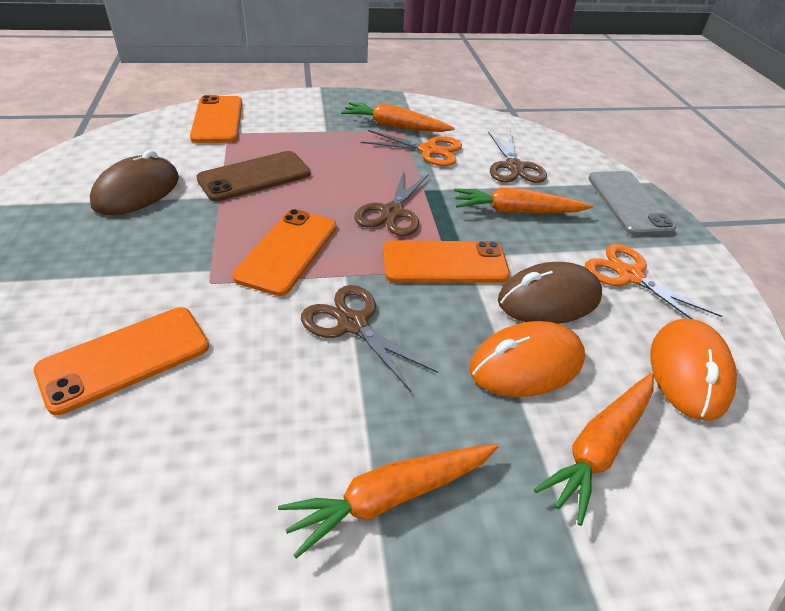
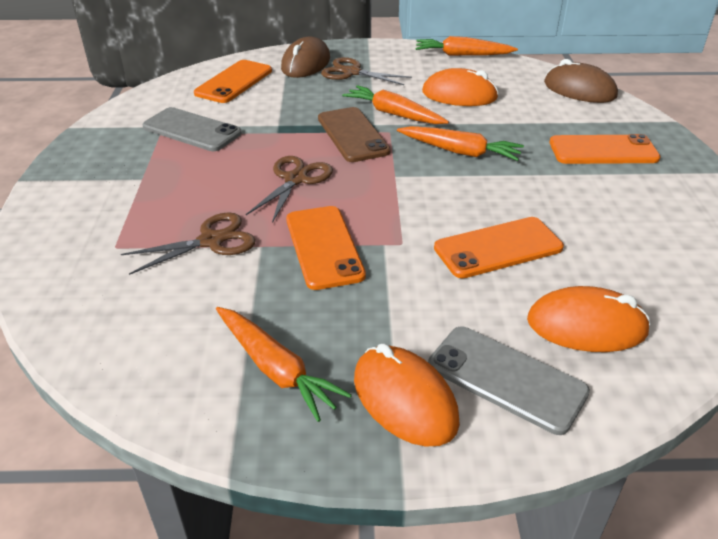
grey phone: 1 -> 2
orange mouse: 2 -> 3
orange scissors: 2 -> 0

